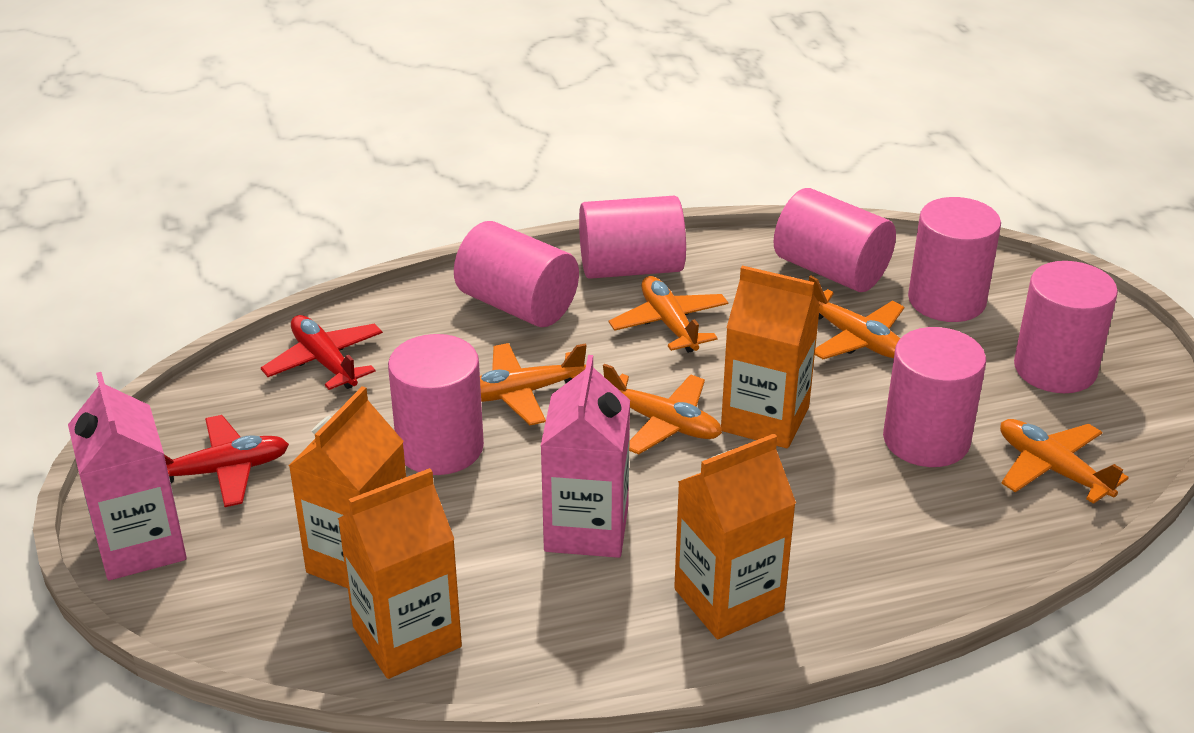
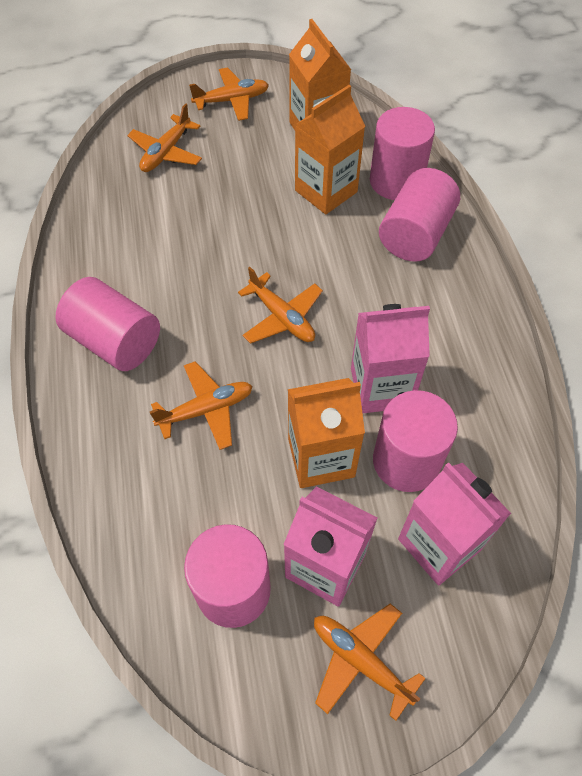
orange carton: 4 -> 3
pink carton: 2 -> 3
pink cylinder: 7 -> 5
red plane: 2 -> 0

